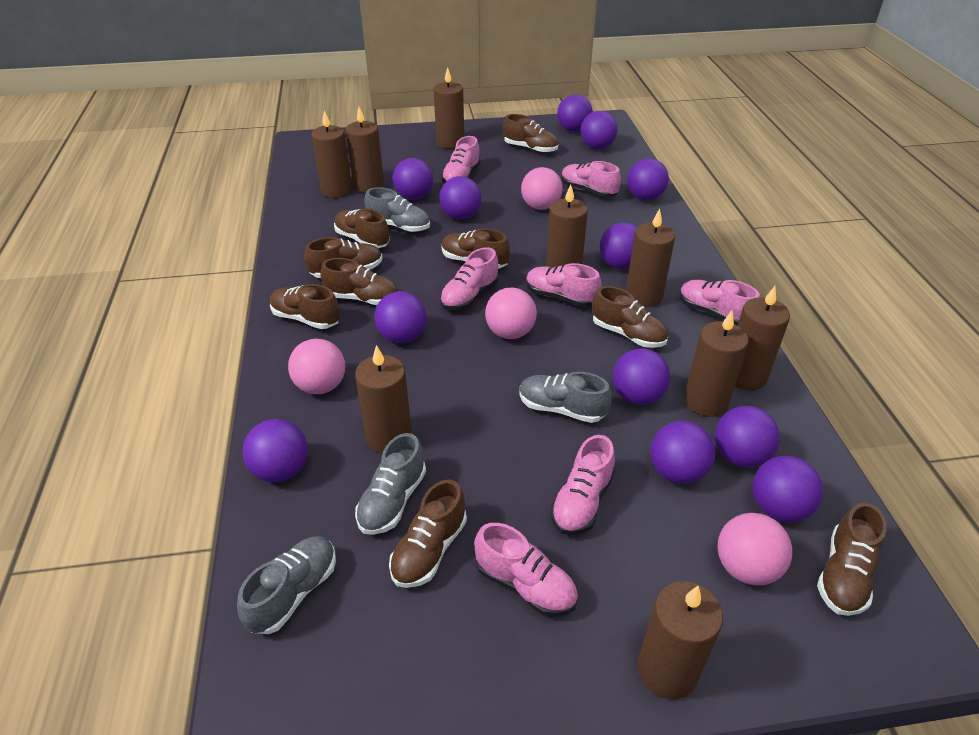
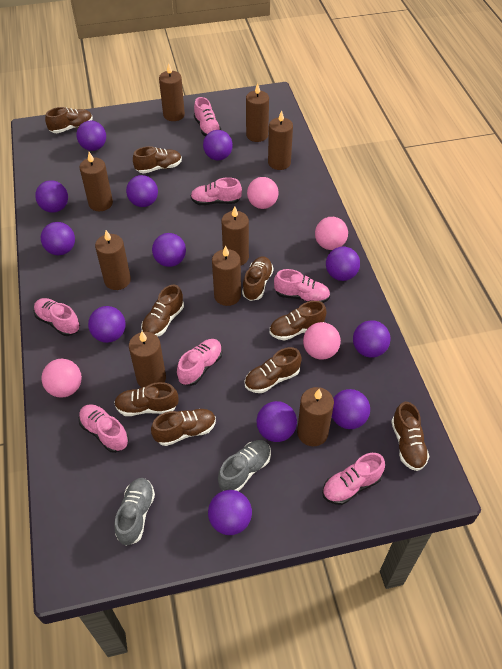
grey shoe: 4 -> 2

